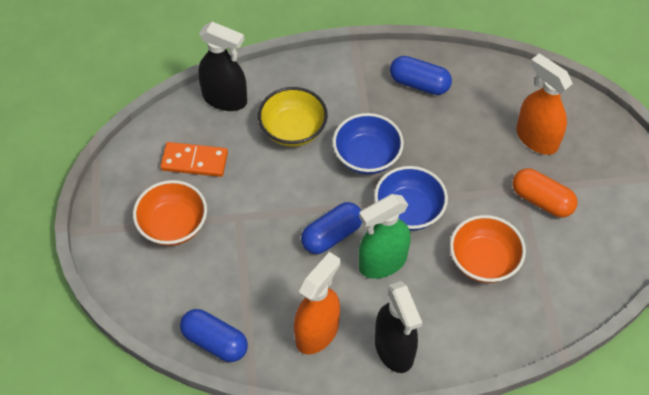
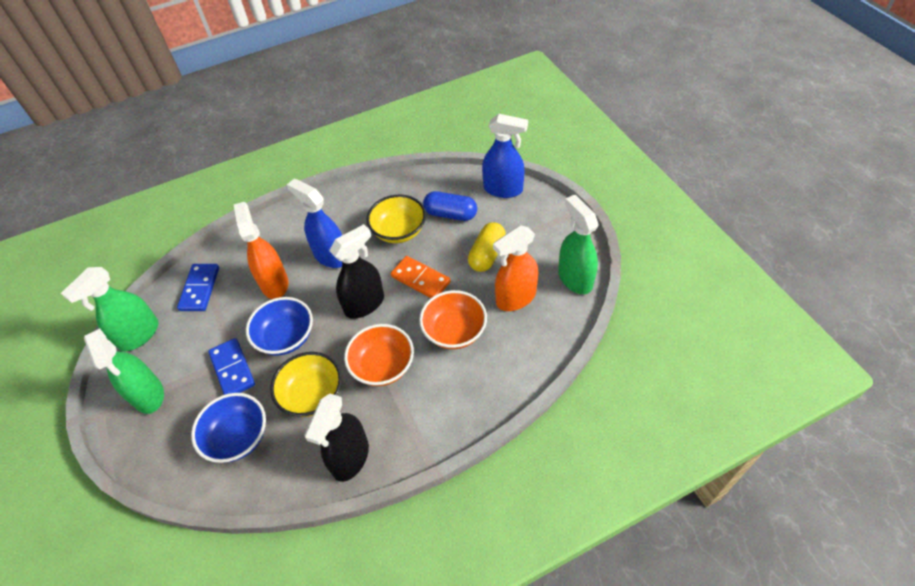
blue capsule: 3 -> 1
blue domino: 0 -> 2
blue spray bottle: 0 -> 2
green spray bottle: 1 -> 3
orange capsule: 1 -> 0
yellow bowl: 1 -> 2
yellow capsule: 0 -> 1

